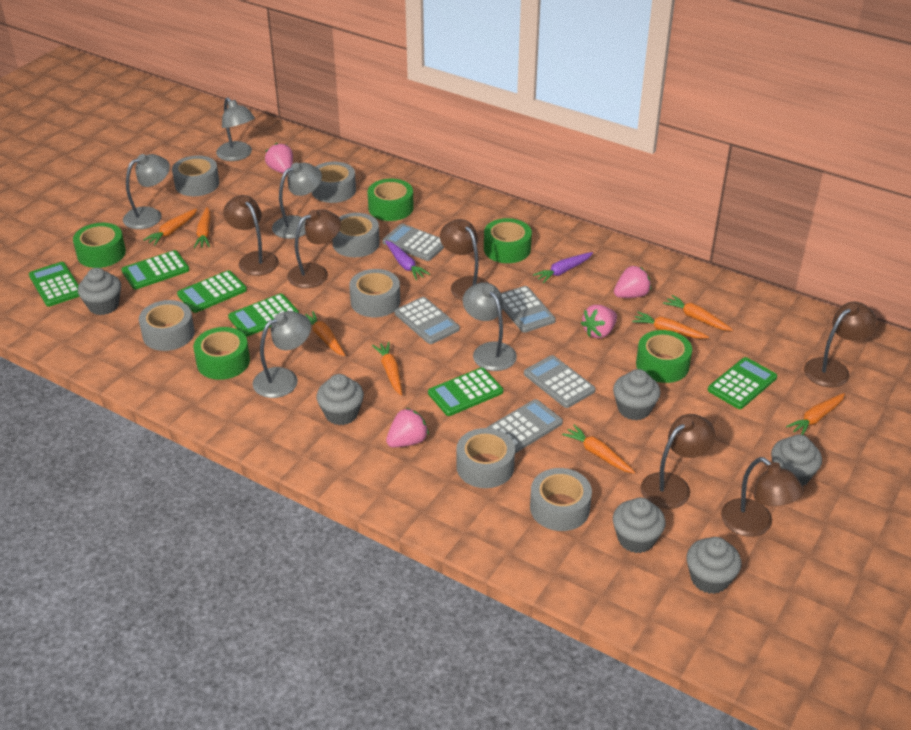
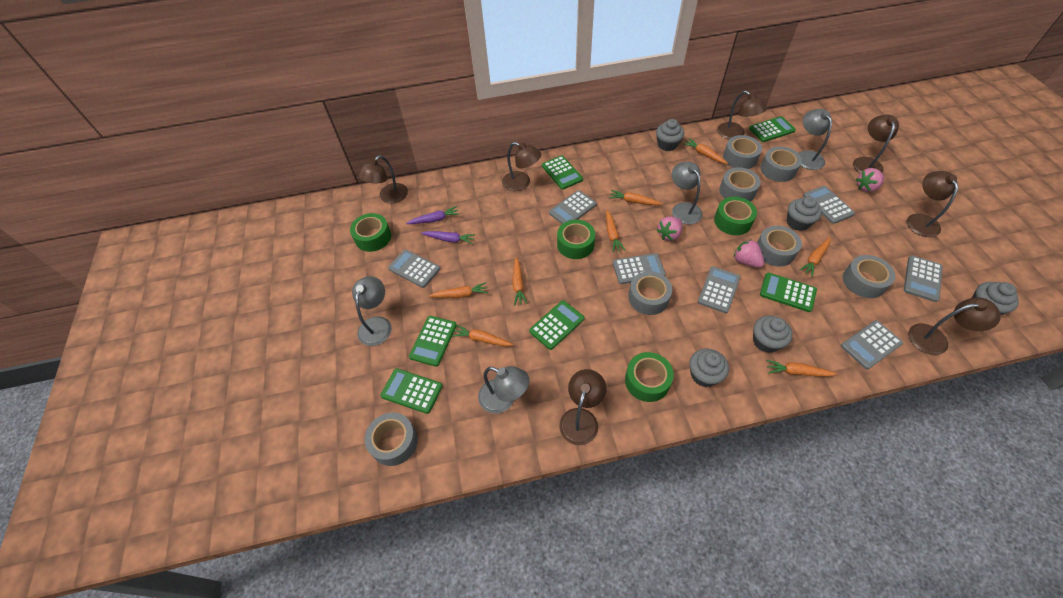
brown lamp: 6 -> 7
green tape: 5 -> 4
grey calculator: 5 -> 7
grey cupcake: 6 -> 5
grey lamp: 5 -> 4
pink strawberry: 4 -> 3

